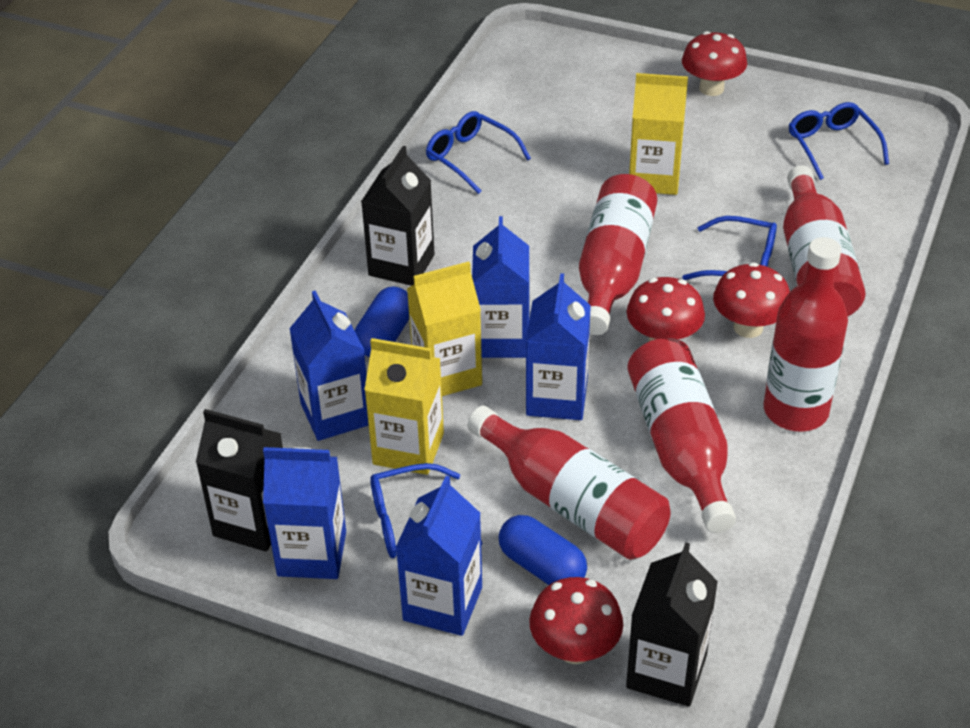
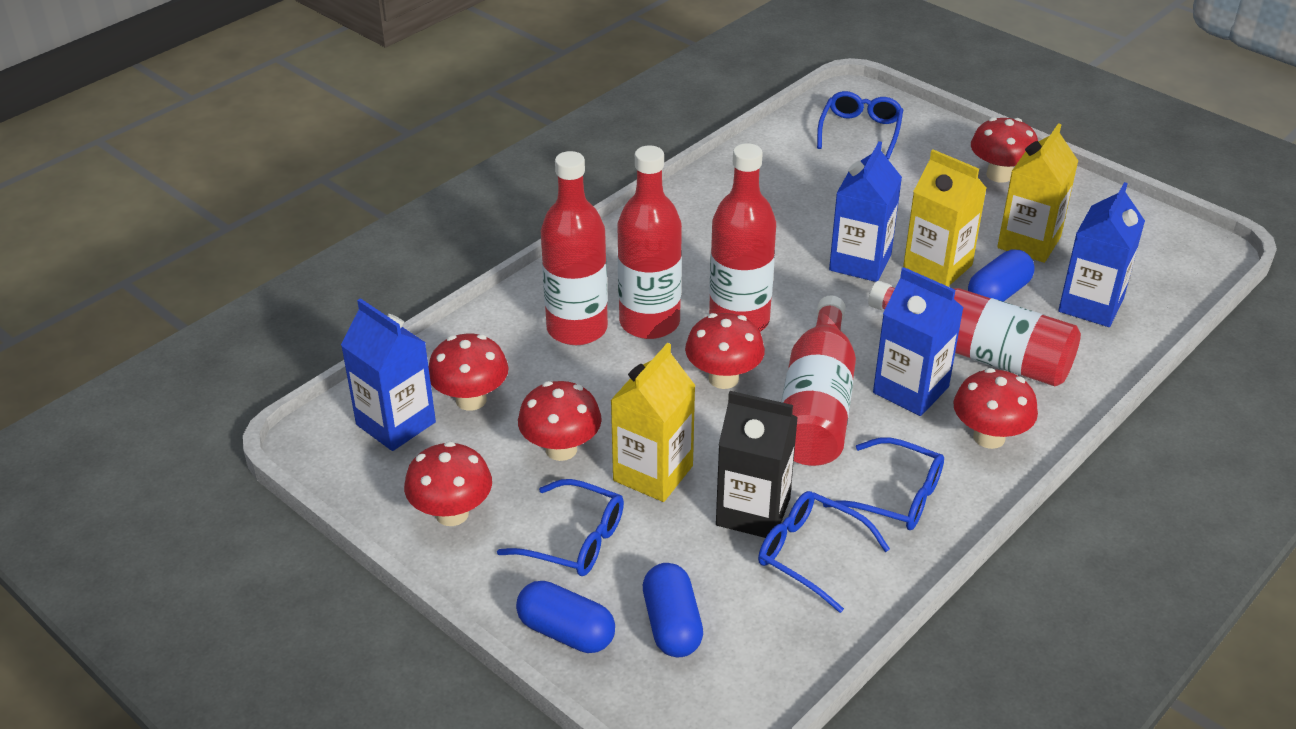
black carton: 3 -> 1
blue capsule: 2 -> 3
blue carton: 5 -> 4
red mushroom: 4 -> 6

